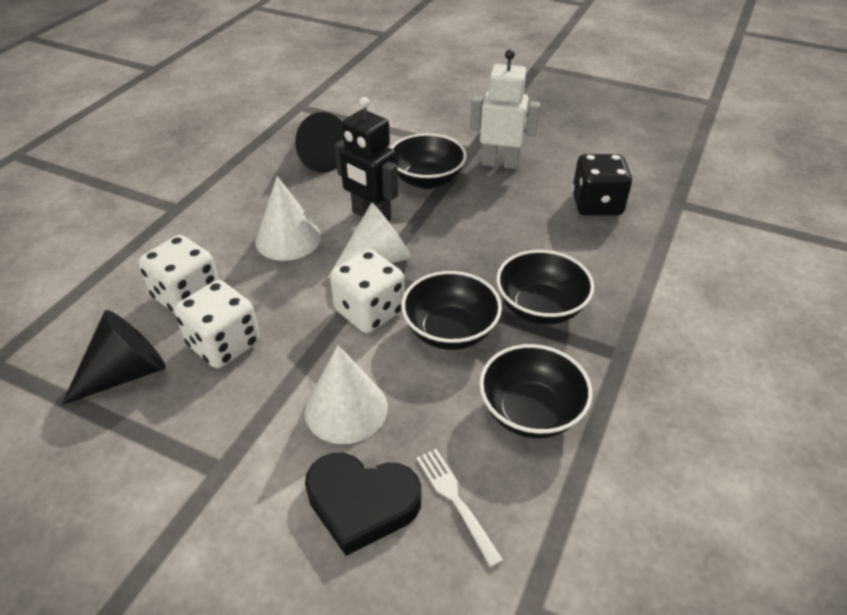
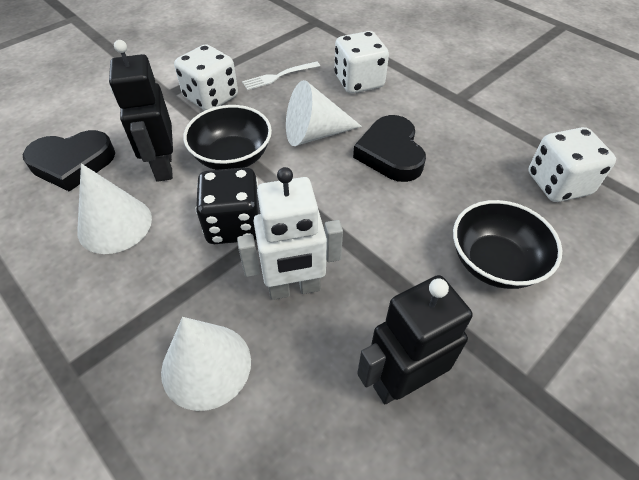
black bowl: 4 -> 2
black cone: 2 -> 0
black heart: 1 -> 2
black robot: 1 -> 2

